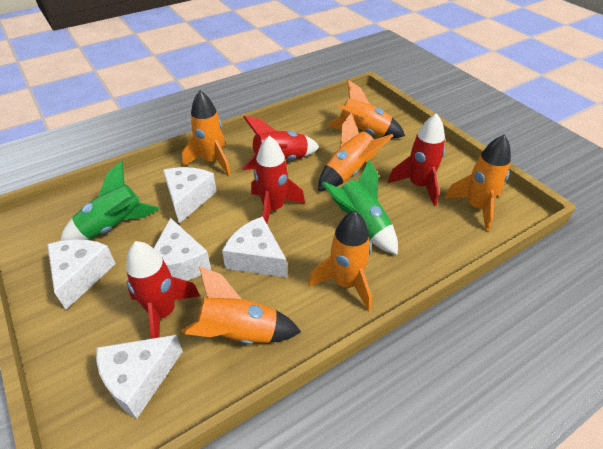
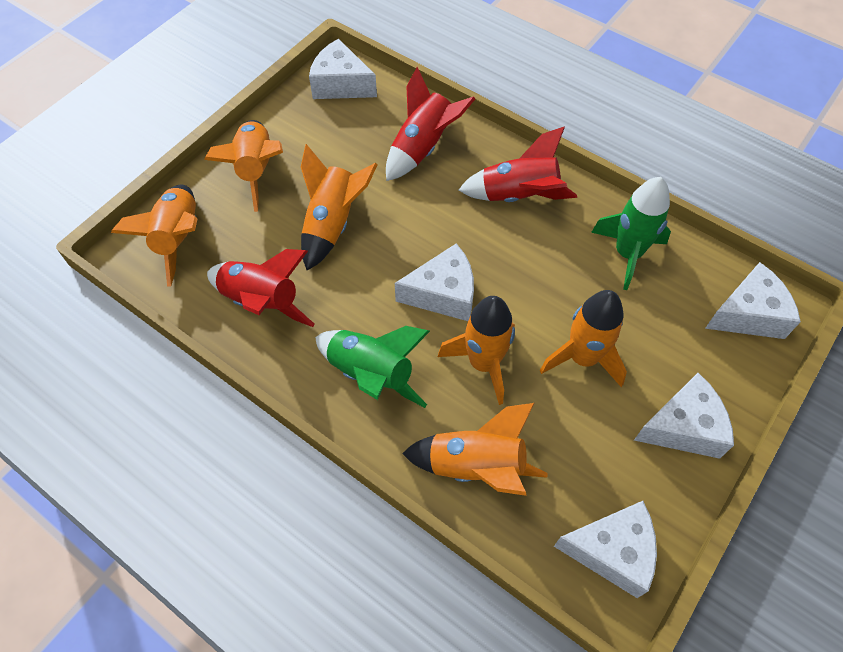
red rocket: 4 -> 3

